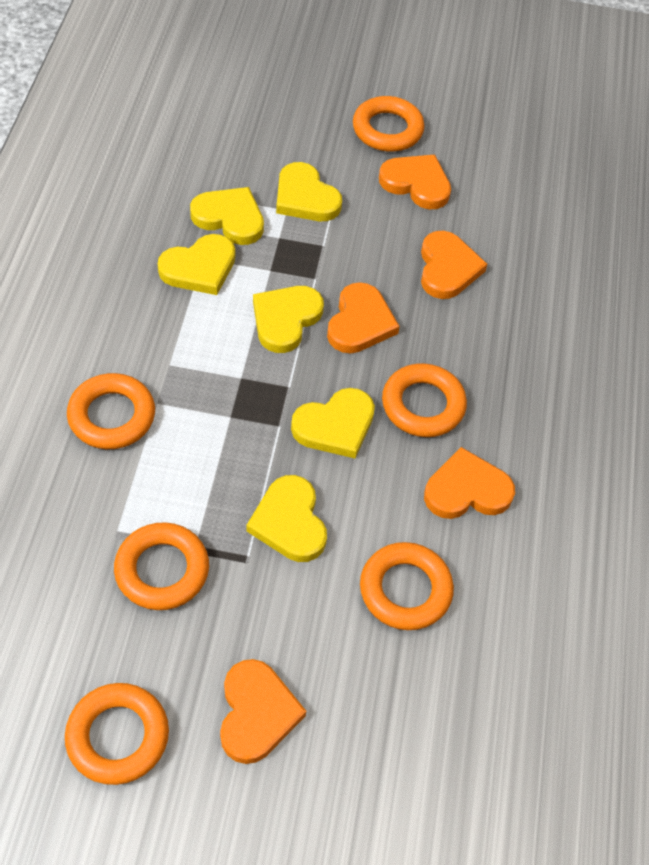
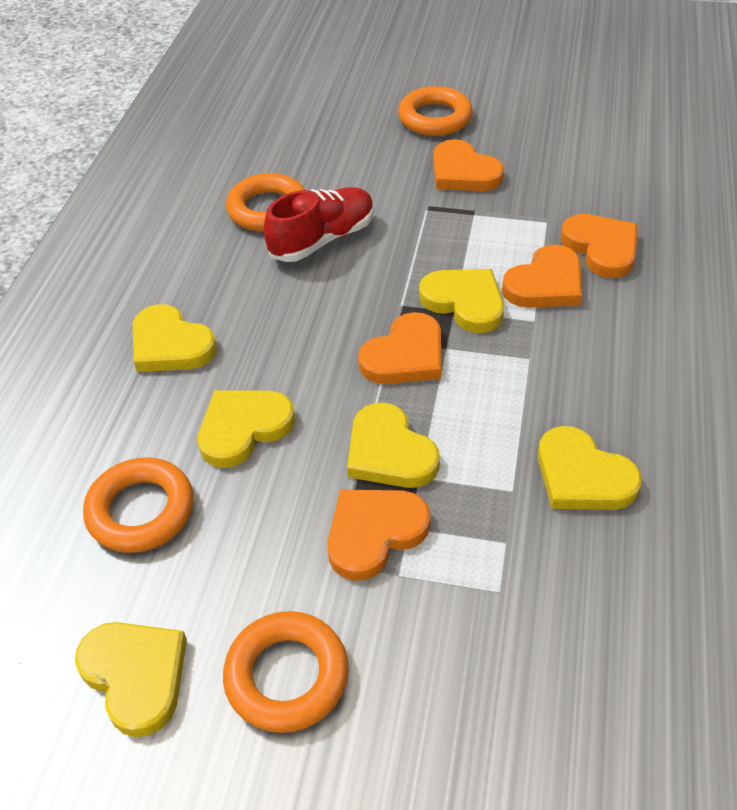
orange ring: 6 -> 4
red shoe: 0 -> 1

